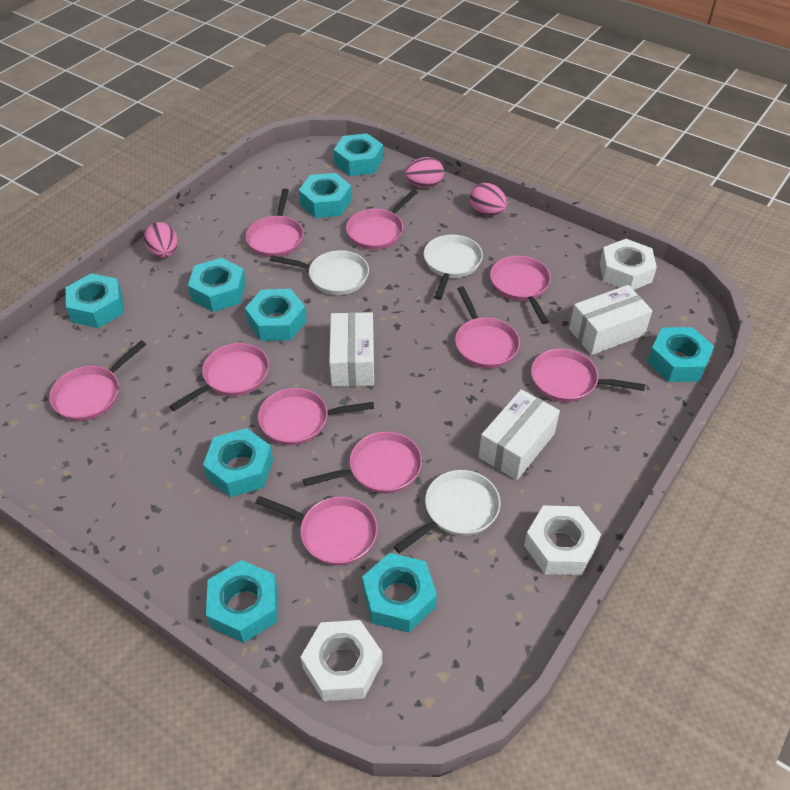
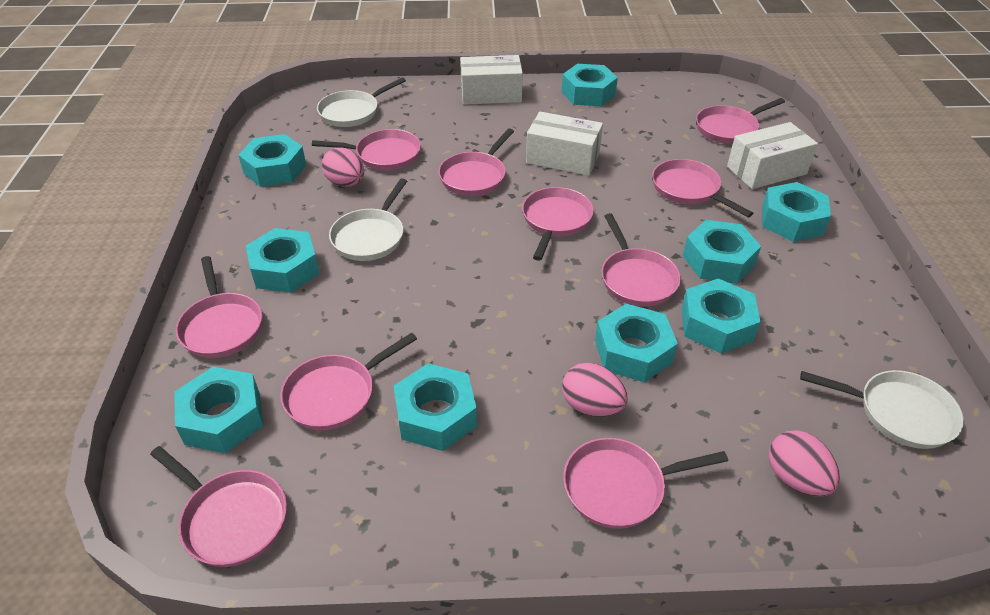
white nut: 3 -> 0

